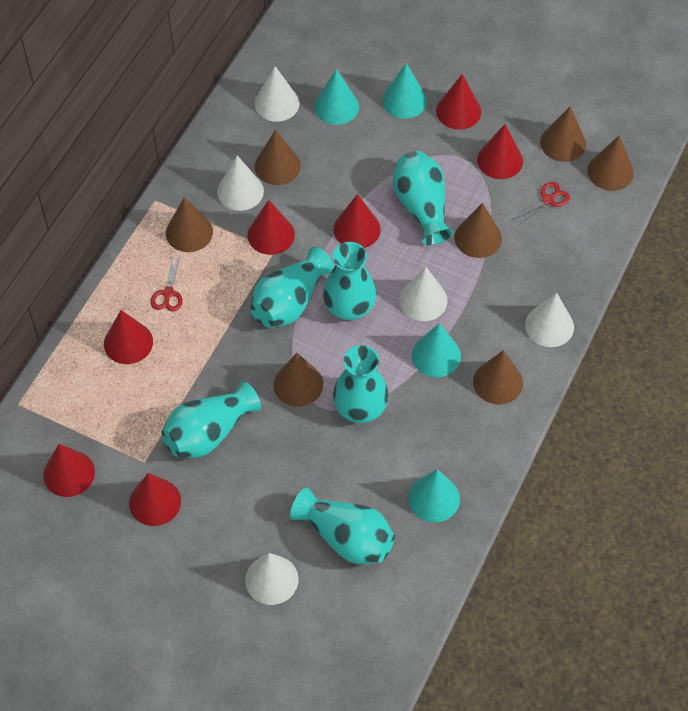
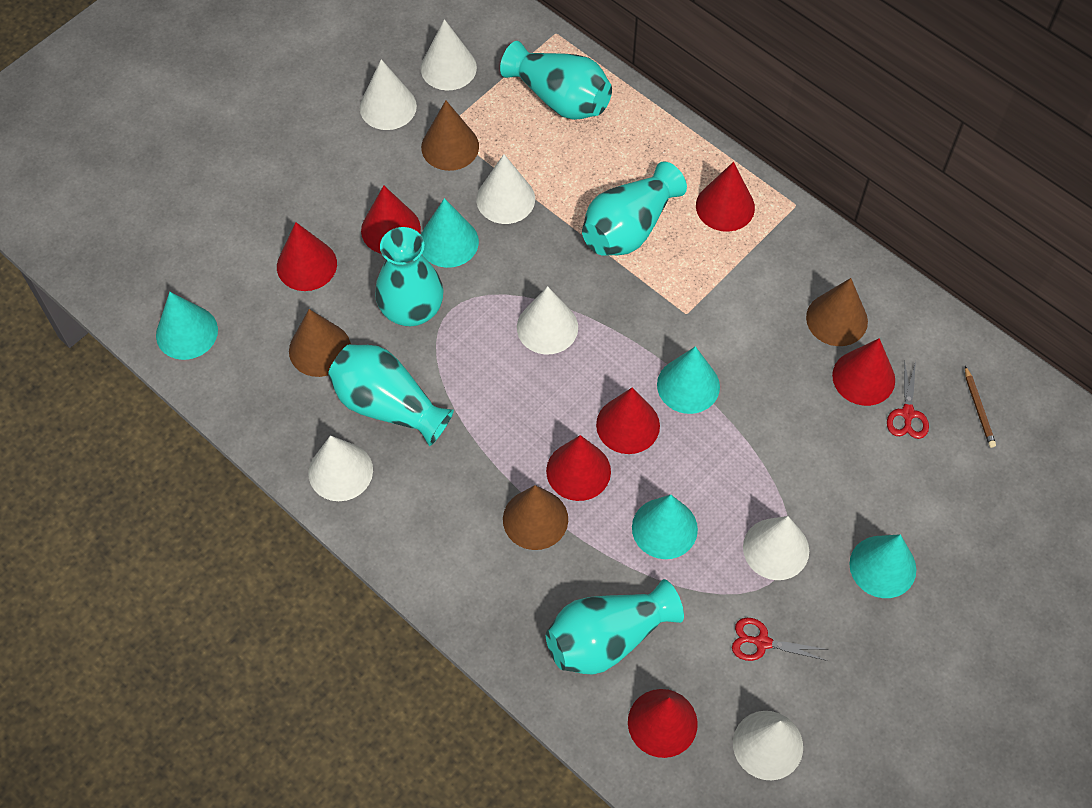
brown cone: 7 -> 4
brown pencil: 0 -> 1
turquoise cone: 4 -> 5
turquoise vase: 6 -> 5
white cone: 5 -> 7

